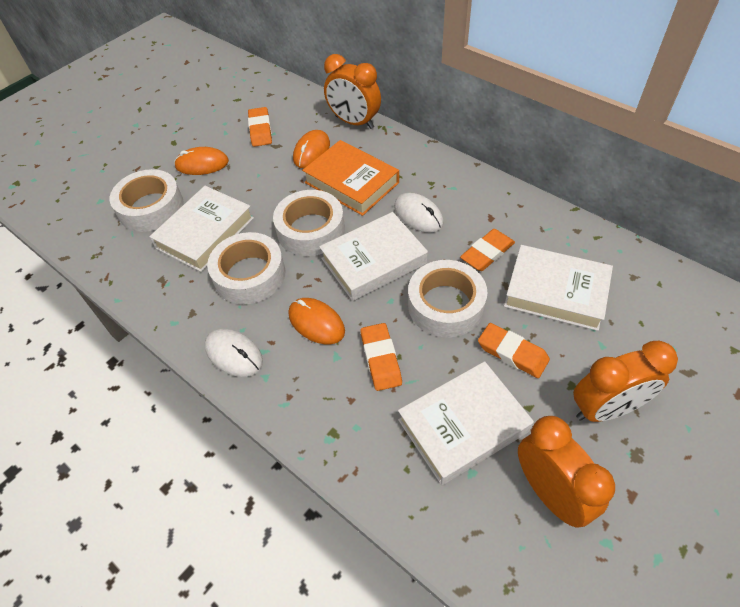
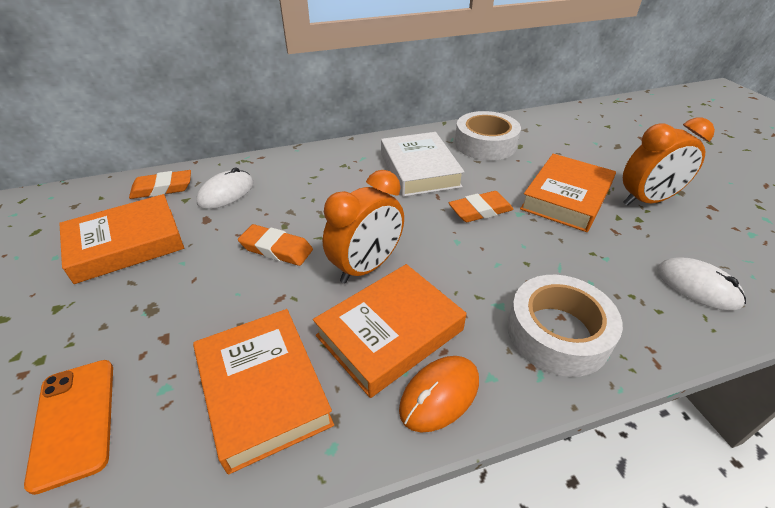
orange book: 1 -> 4
orange clock: 3 -> 2
orange eraser: 4 -> 3
orange mouse: 3 -> 1
orange phone: 0 -> 1
white book: 4 -> 1
white tape: 4 -> 2

